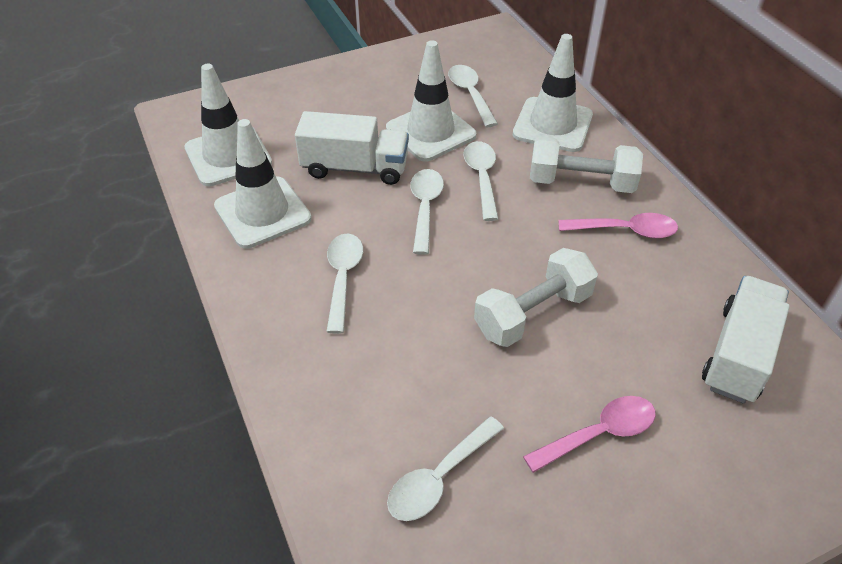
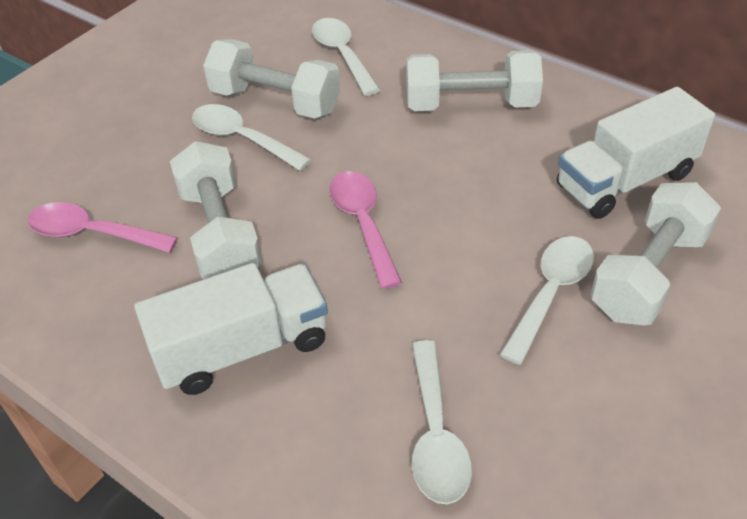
white dumbbell: 2 -> 4
white spoon: 5 -> 4
white traffic cone: 4 -> 0

